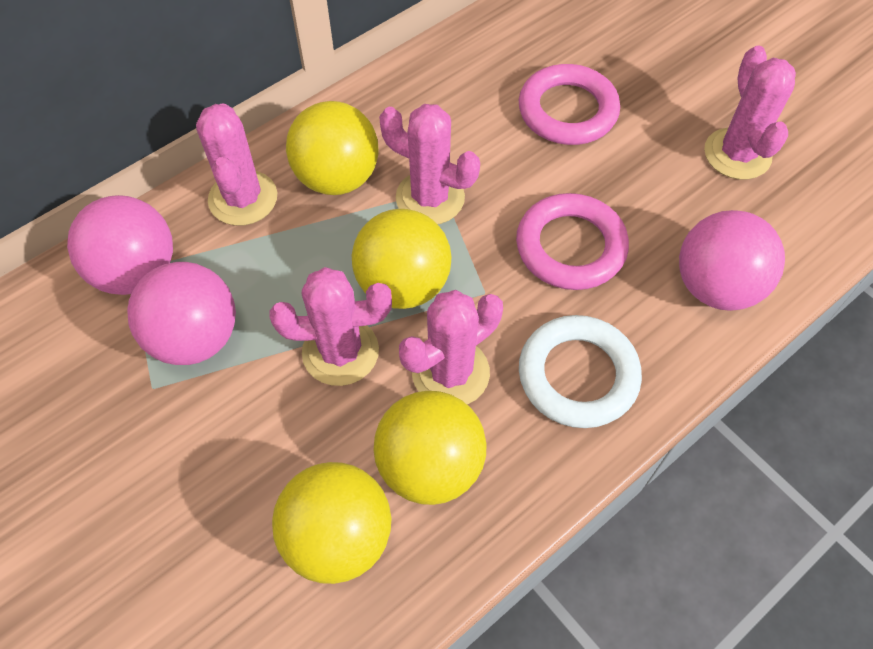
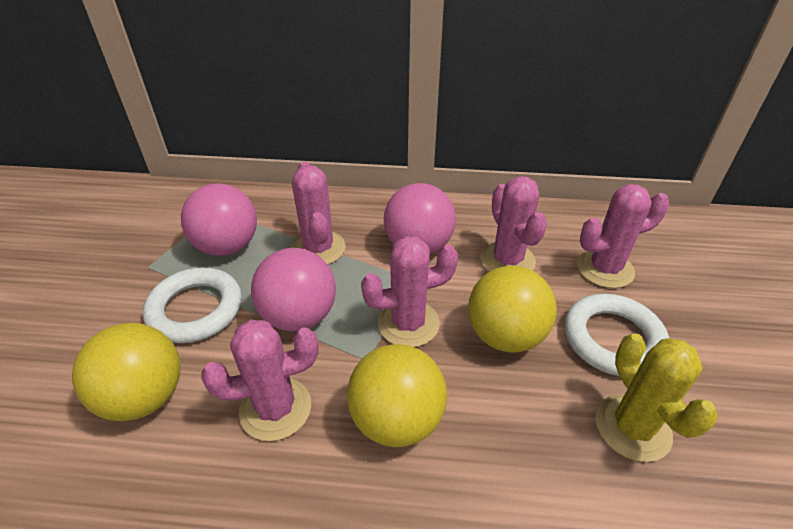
pink ring: 2 -> 0
white ring: 1 -> 2
yellow ball: 4 -> 3
yellow cactus: 0 -> 1

